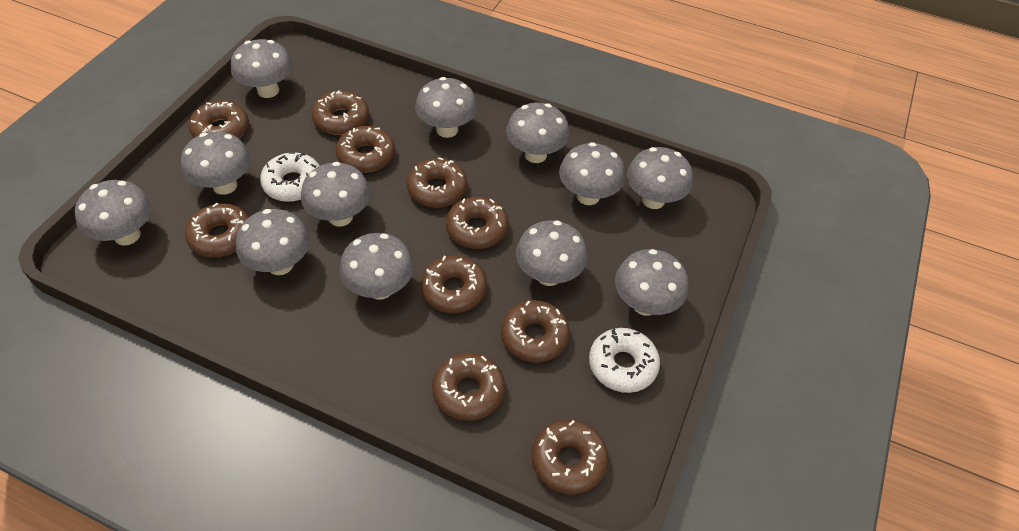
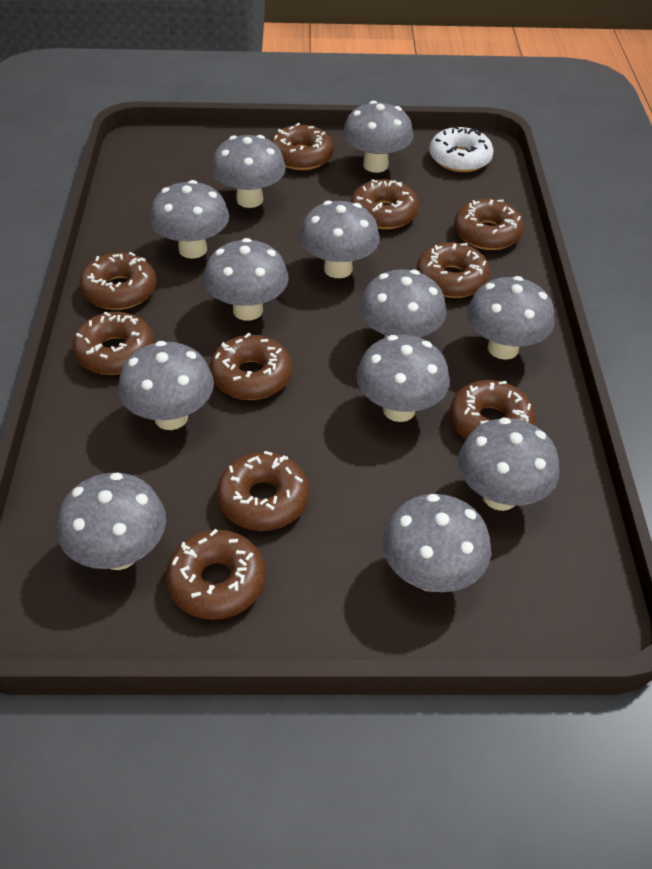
white donut: 2 -> 1

